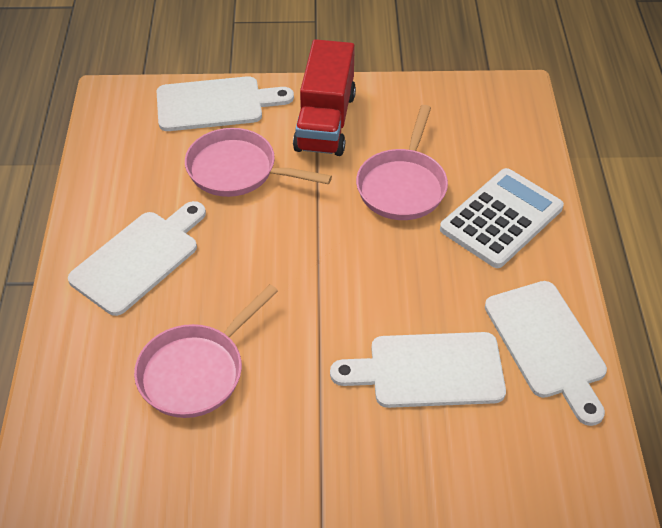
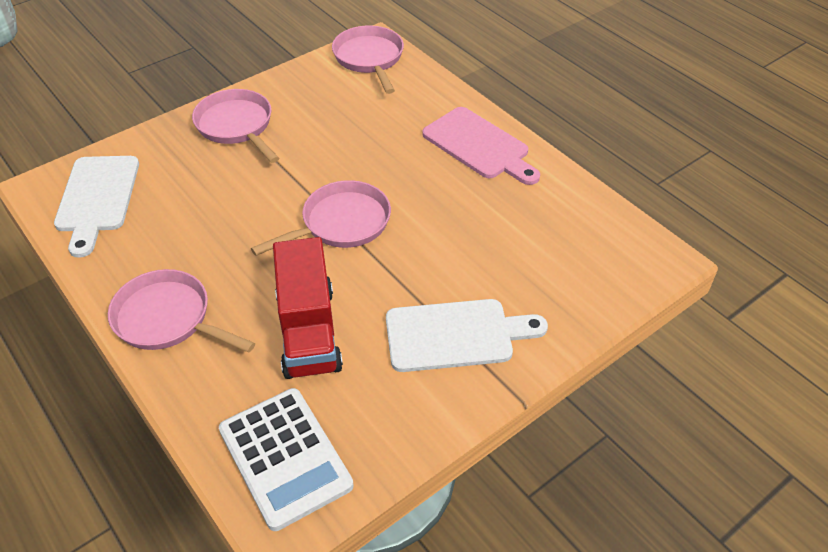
pink cutting board: 0 -> 1
pink pan: 3 -> 4
white cutting board: 4 -> 2

